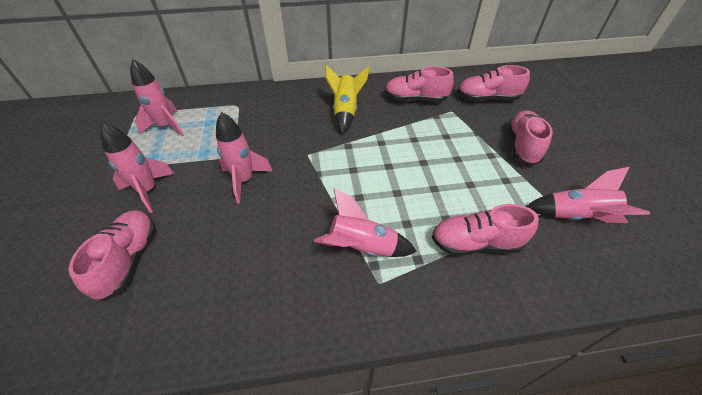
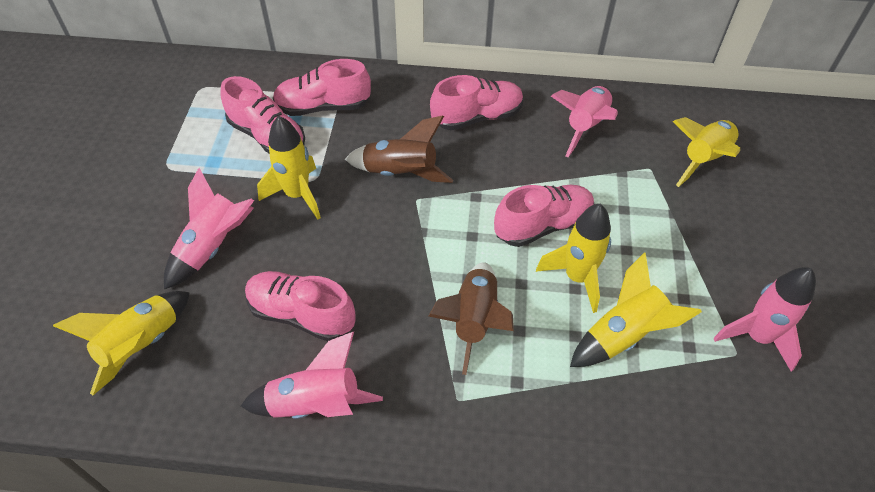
brown rocket: 0 -> 2
pink rocket: 5 -> 4
yellow rocket: 1 -> 5

